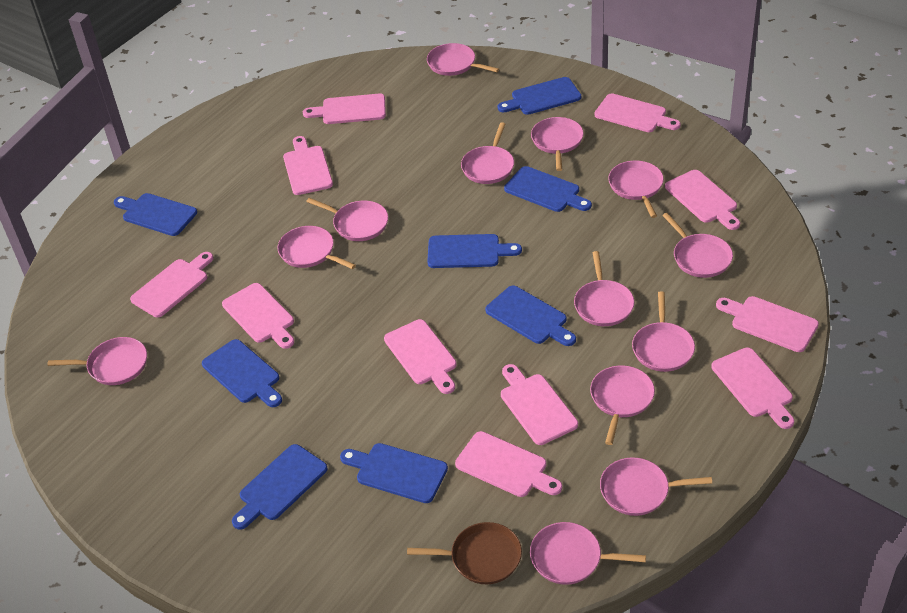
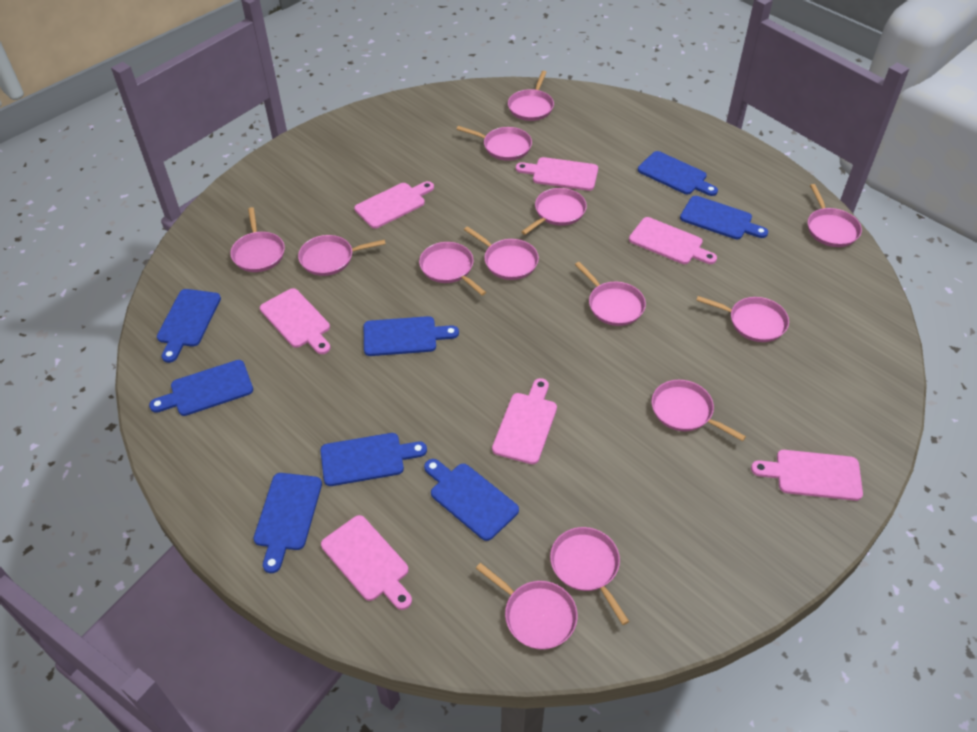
brown pan: 1 -> 0
pink cutting board: 11 -> 7

